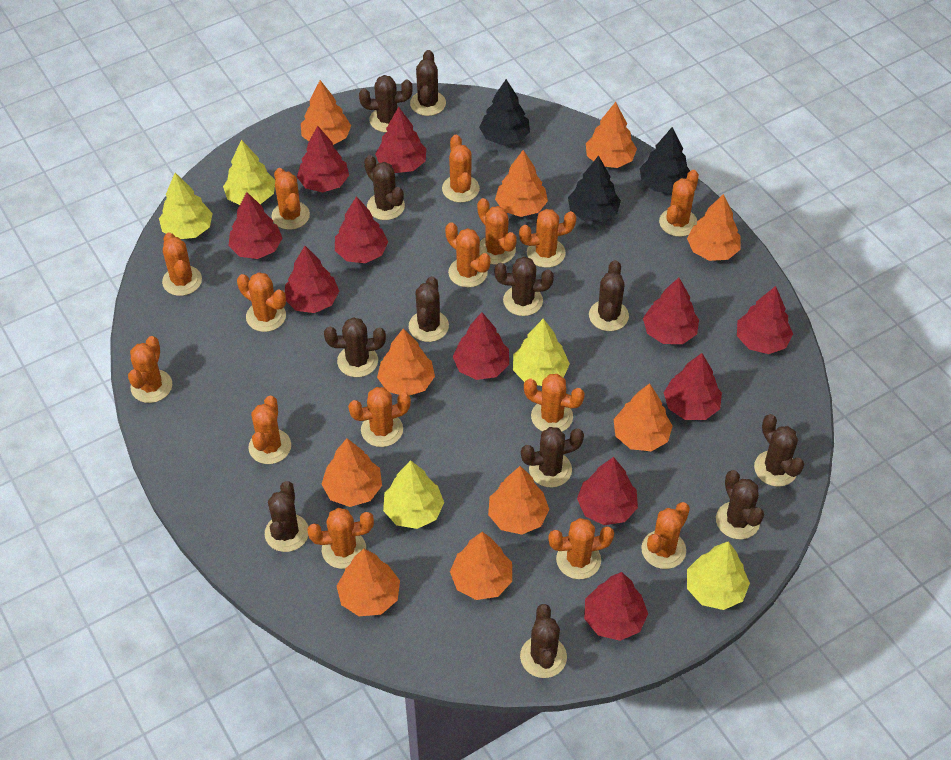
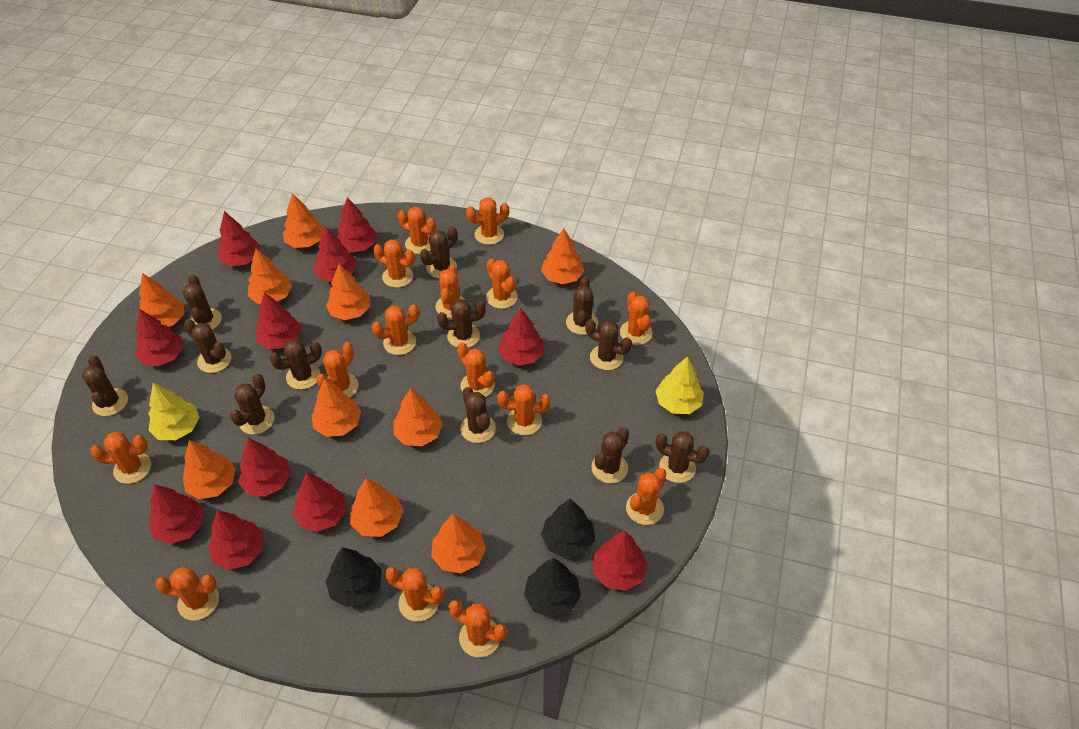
yellow tree: 5 -> 2

